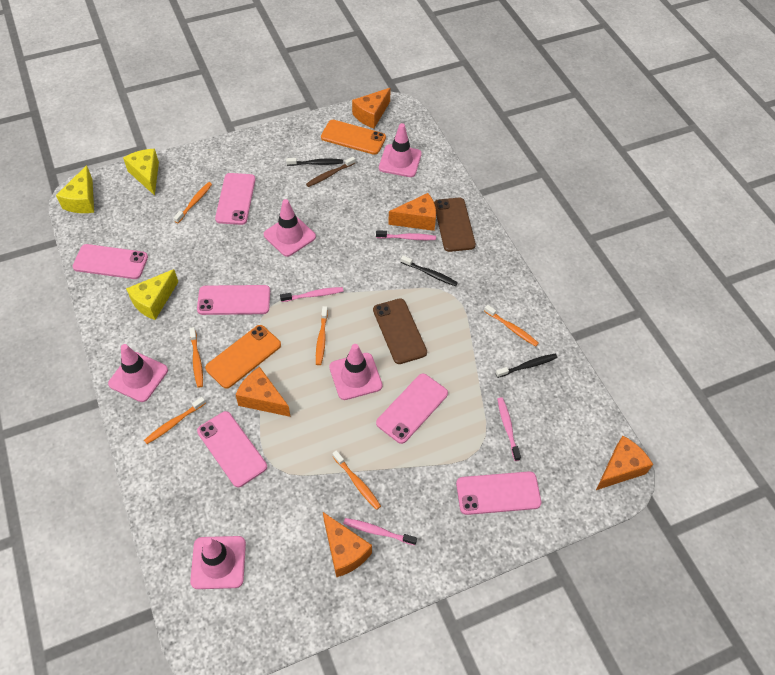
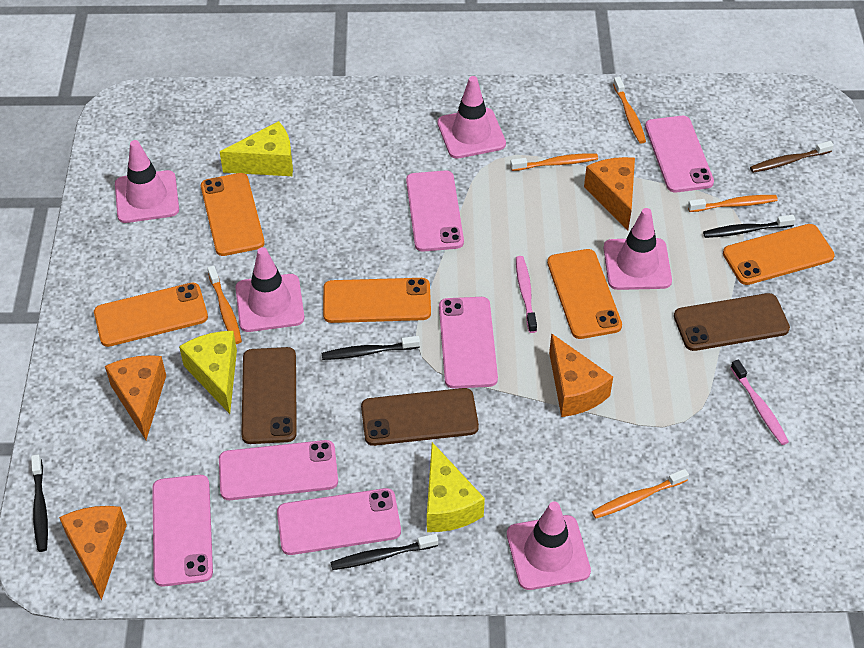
black toothbrush: 3 -> 4
brown phone: 2 -> 3
orange cheese: 5 -> 4
orange phone: 2 -> 5
orange toothbrush: 6 -> 5
pink toothbrush: 4 -> 2

